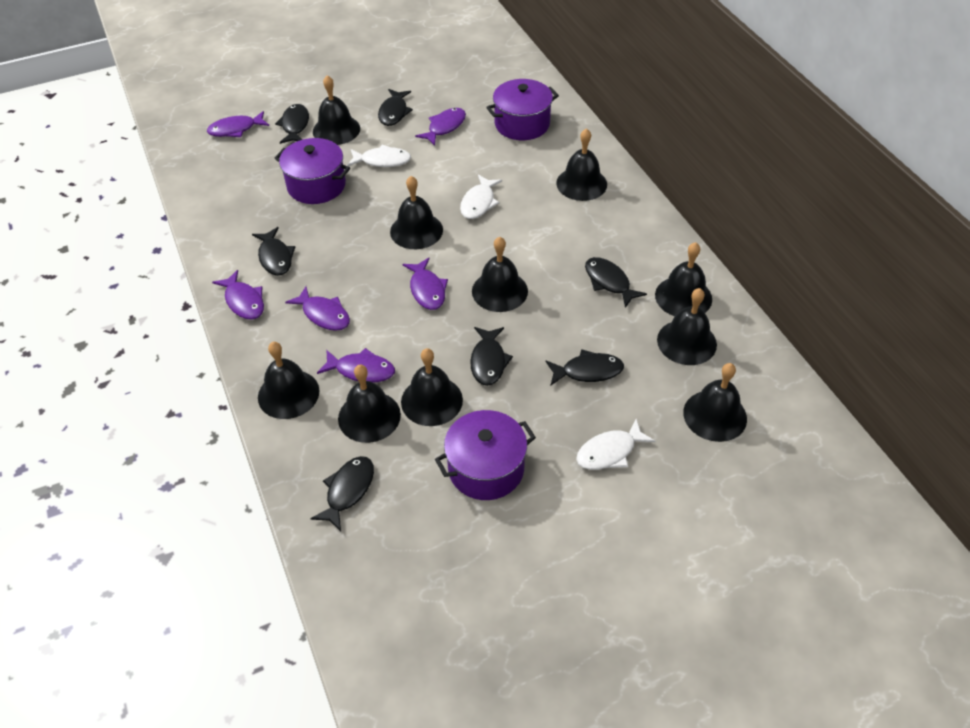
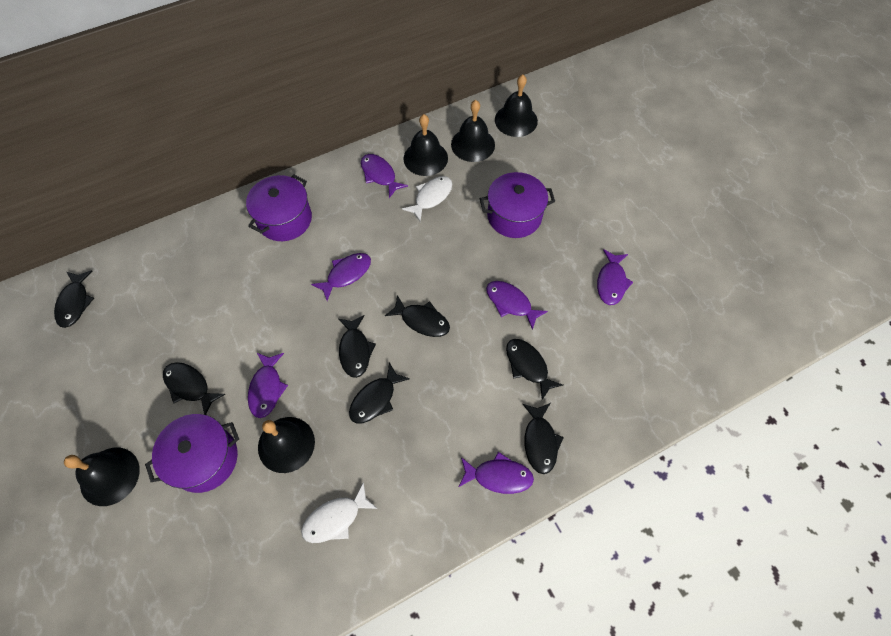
black bell: 10 -> 5
white fish: 3 -> 2

